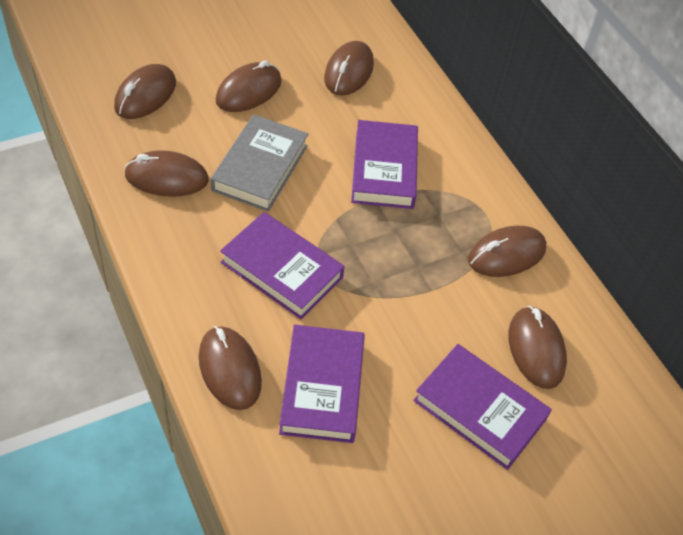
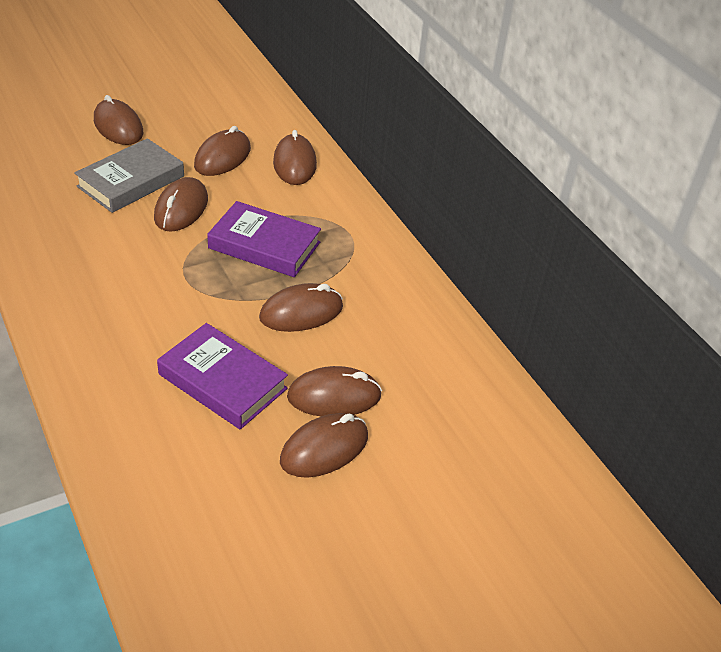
purple book: 4 -> 2

